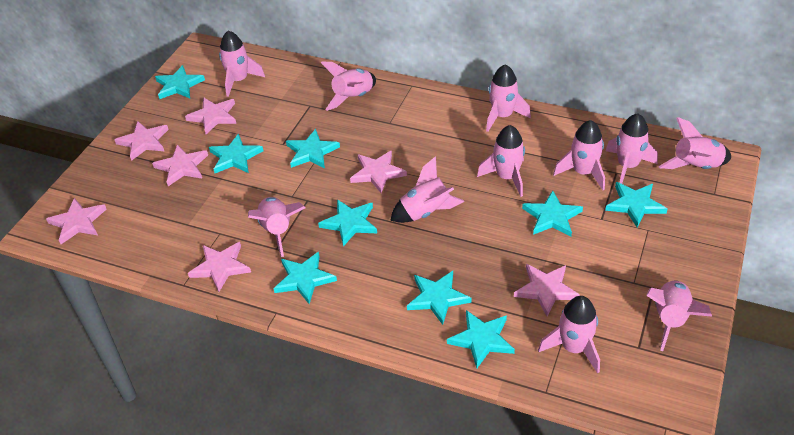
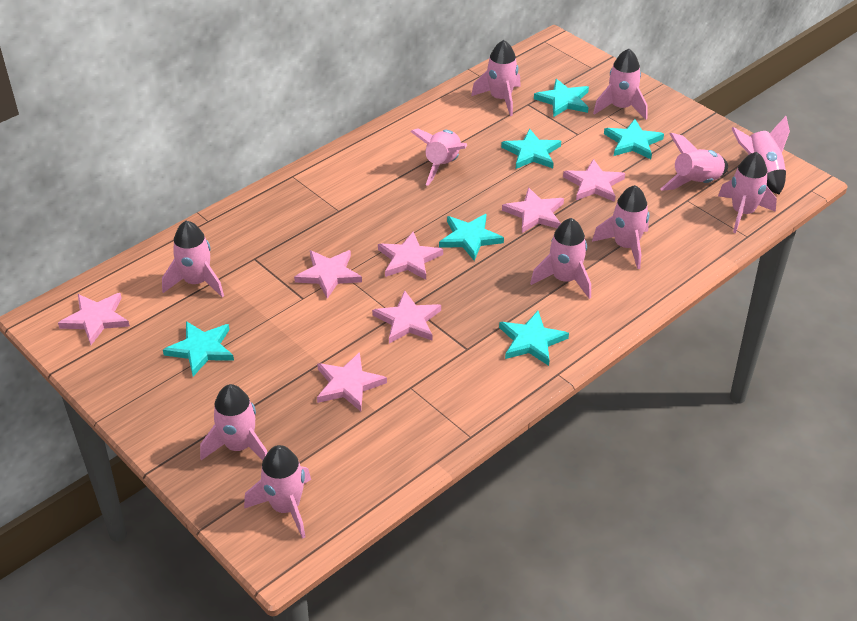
turquoise star: 9 -> 6

